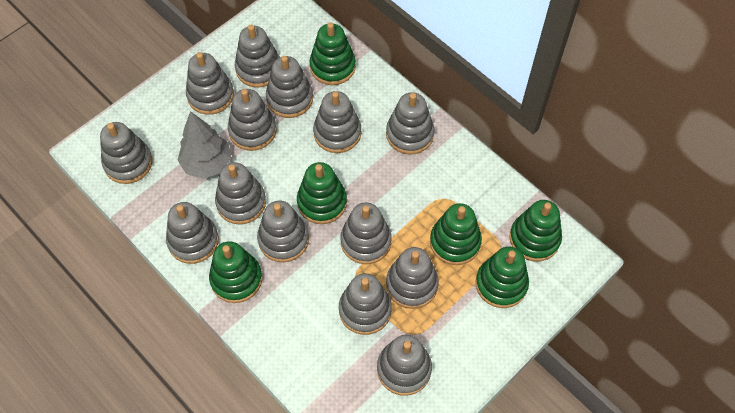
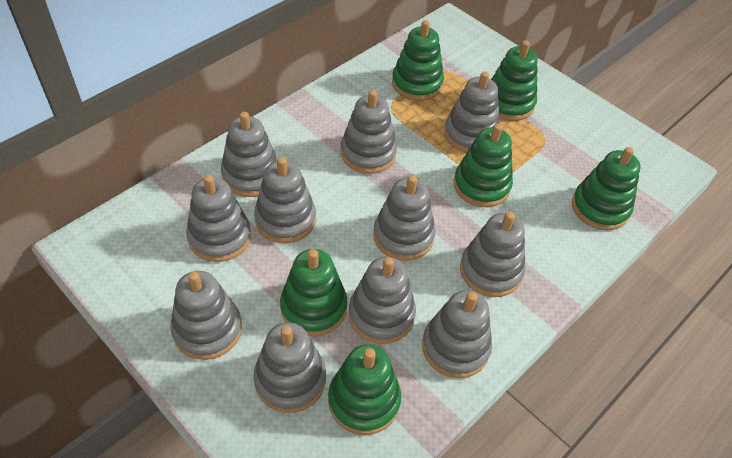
grey stacking toy: 14 -> 11
grey tree: 1 -> 0

